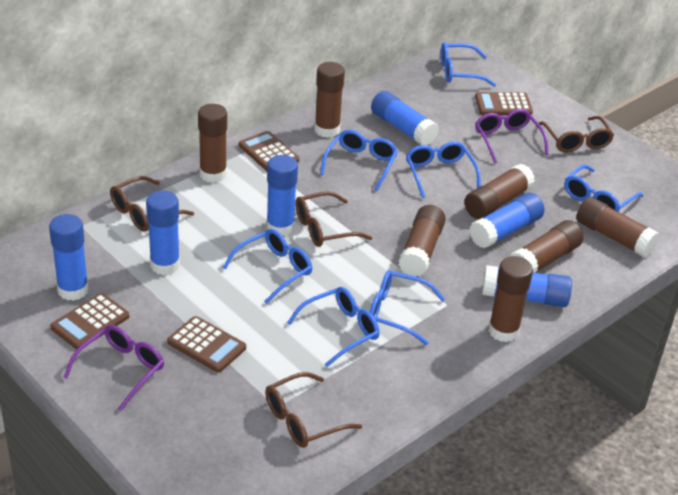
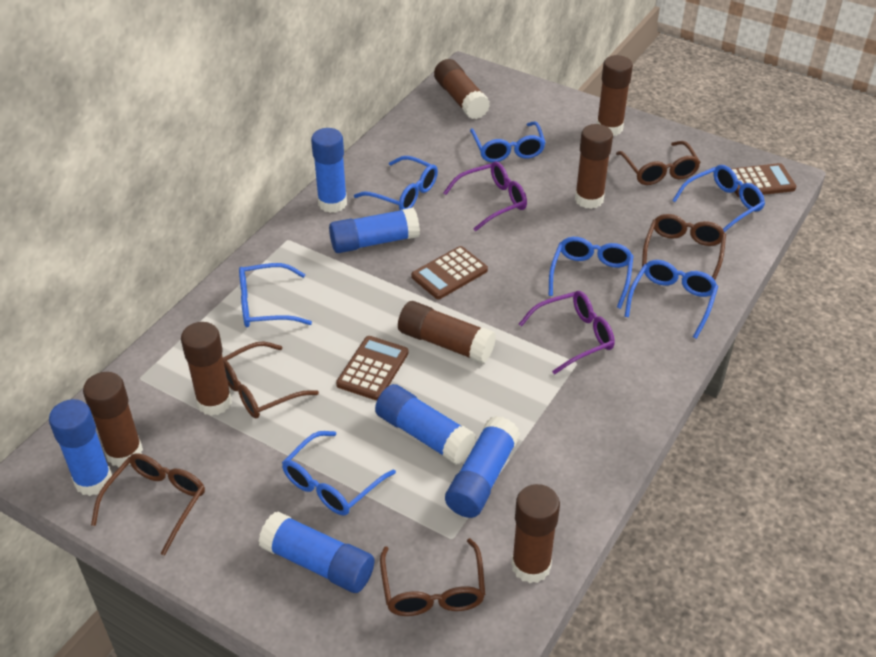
brown calculator: 4 -> 3
brown glasses: 4 -> 5

